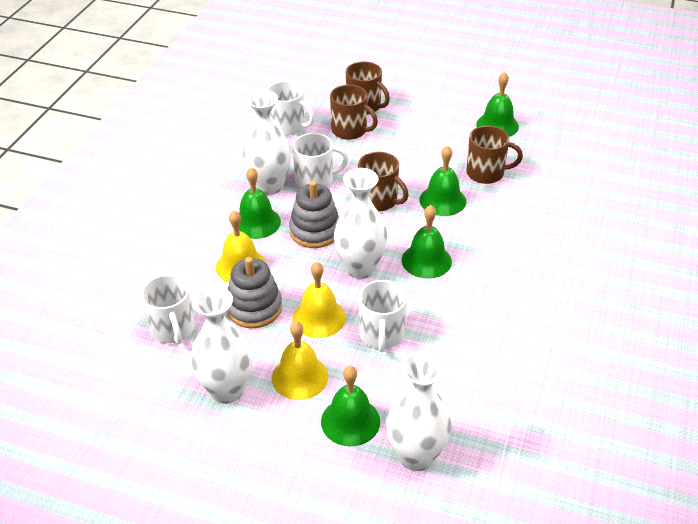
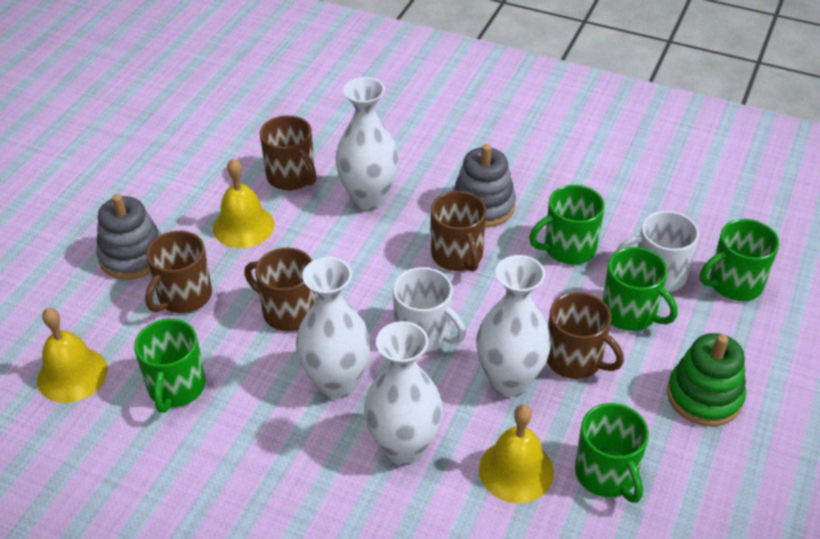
brown mug: 4 -> 5
green bell: 5 -> 0
green mug: 0 -> 5
green stacking toy: 0 -> 1
white mug: 4 -> 2

